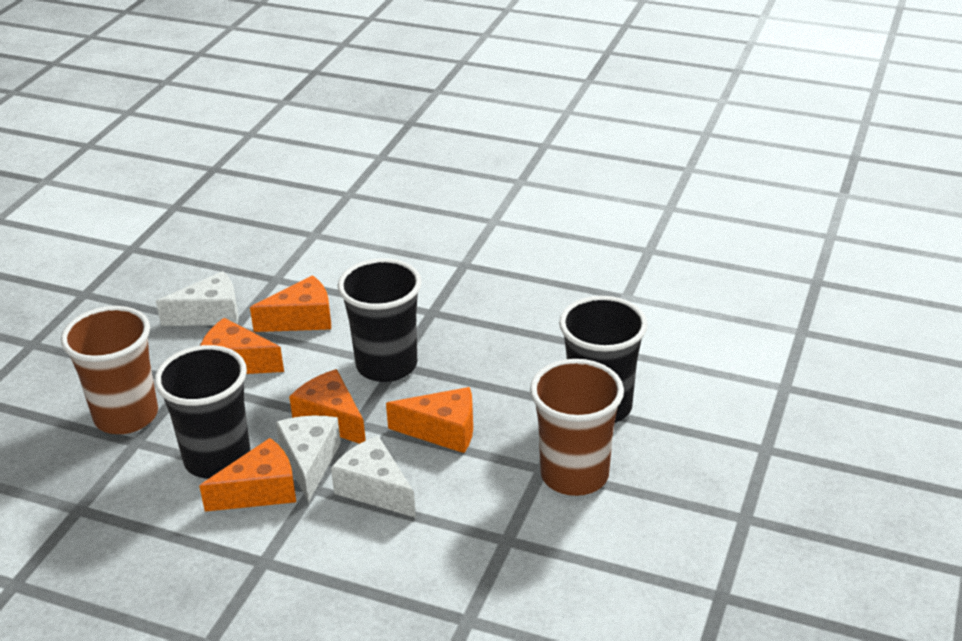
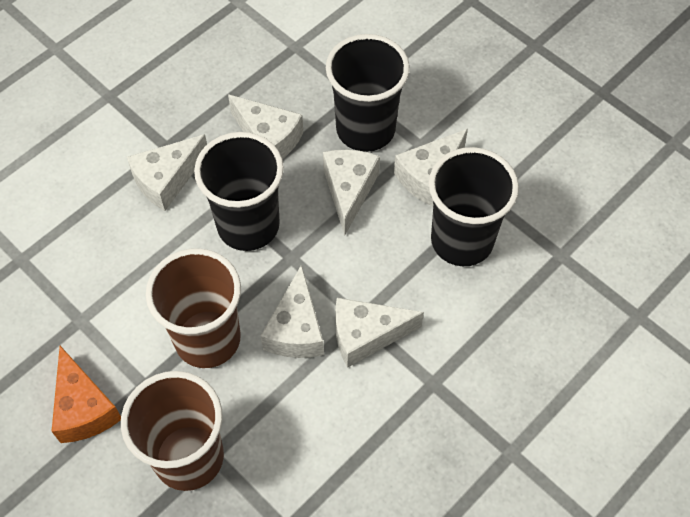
orange cheese: 5 -> 1
white cheese: 3 -> 6

